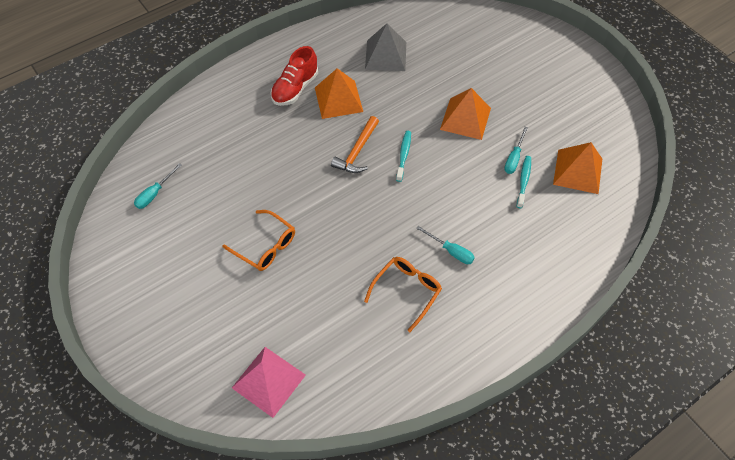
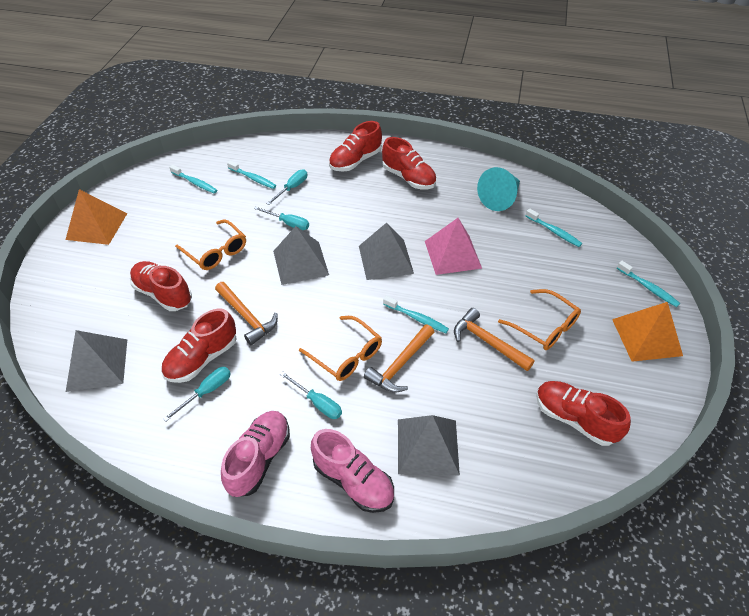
grey pyramid: 1 -> 4
orange glasses: 2 -> 3
orange hammer: 1 -> 3
orange pyramid: 3 -> 2
pink shoe: 0 -> 2
red shoe: 1 -> 5
turquoise cone: 0 -> 1
turquoise screwdriver: 3 -> 4
turquoise toothbrush: 2 -> 5

